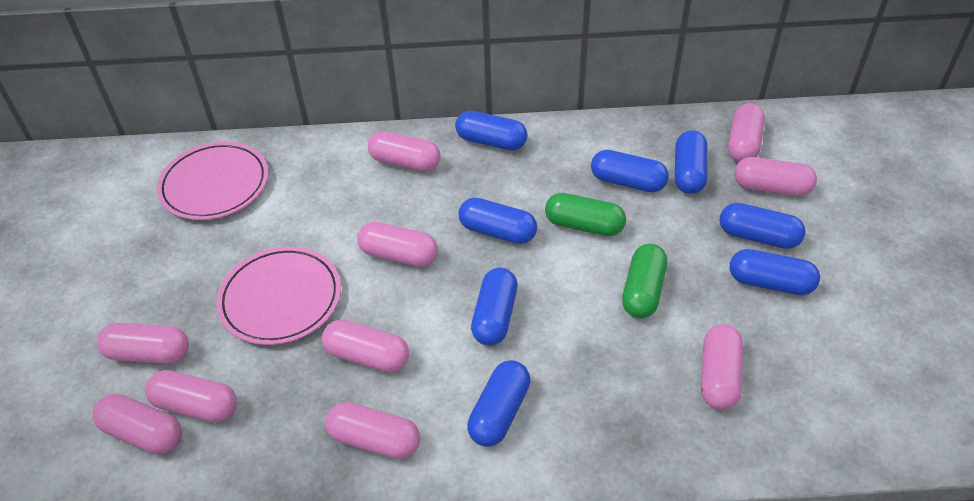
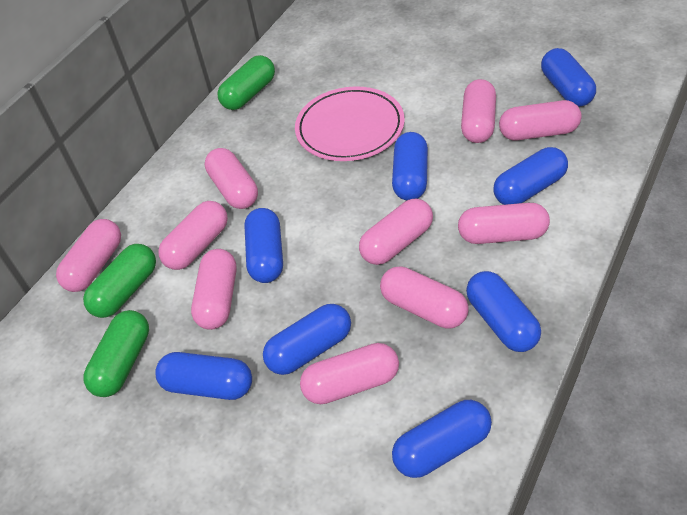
green capsule: 2 -> 3
pink plate: 2 -> 1

